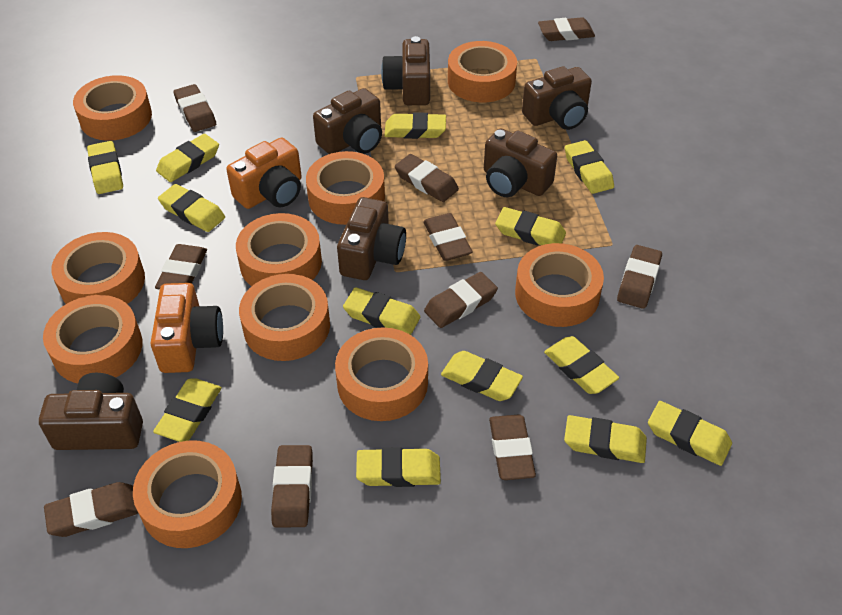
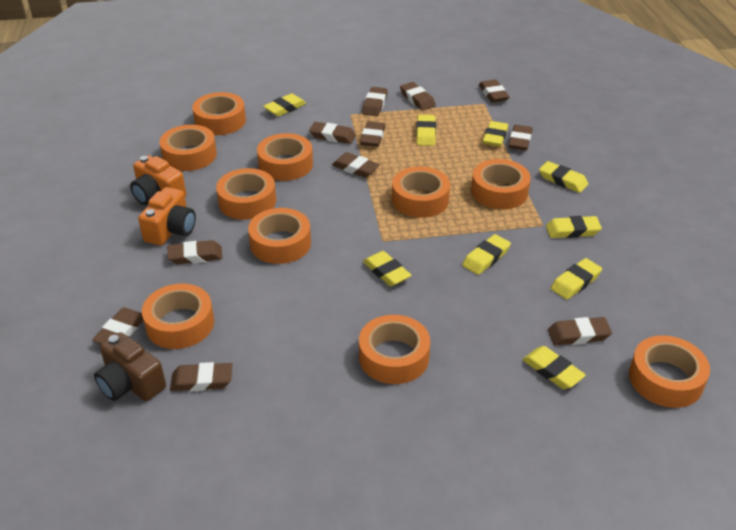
brown camera: 6 -> 1
brown eraser: 10 -> 11
yellow eraser: 13 -> 9

